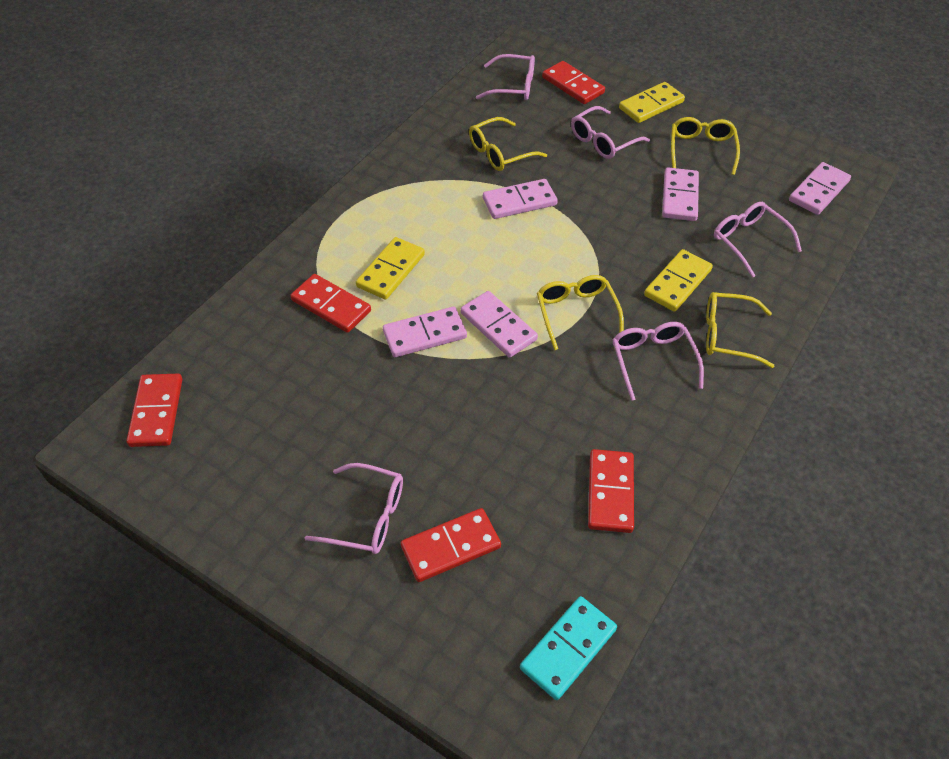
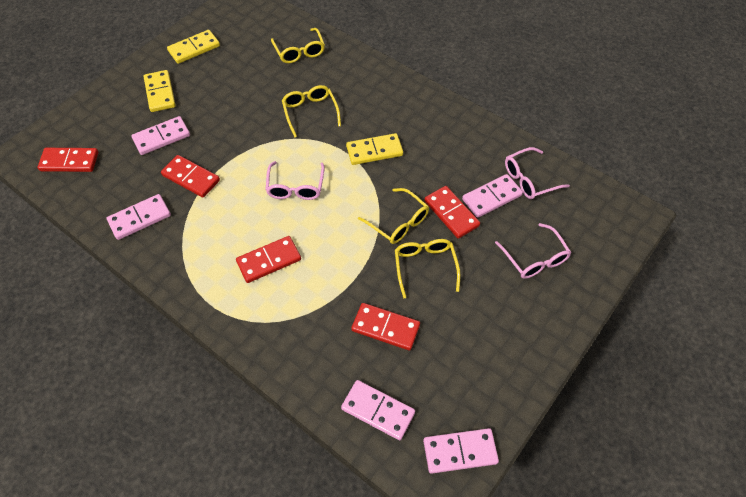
pink glasses: 5 -> 3
turquoise domino: 1 -> 0

